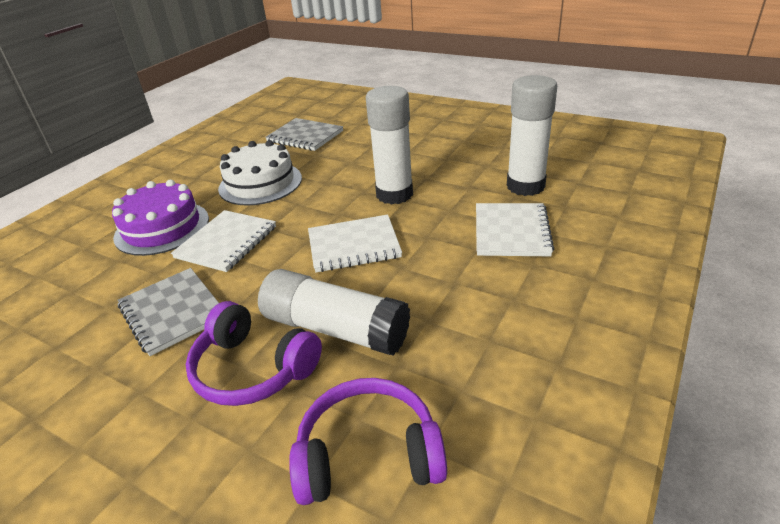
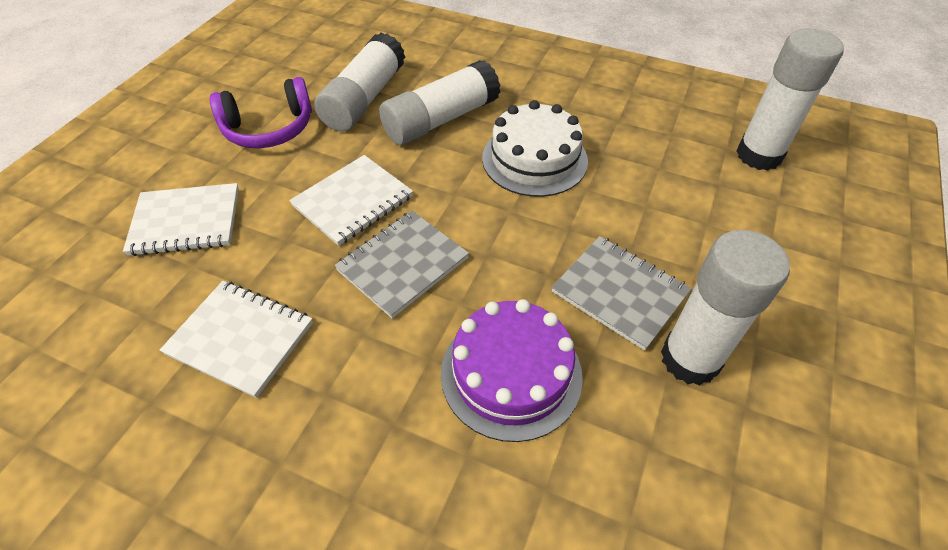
purple headphones: 2 -> 1
white glue stick: 3 -> 4

